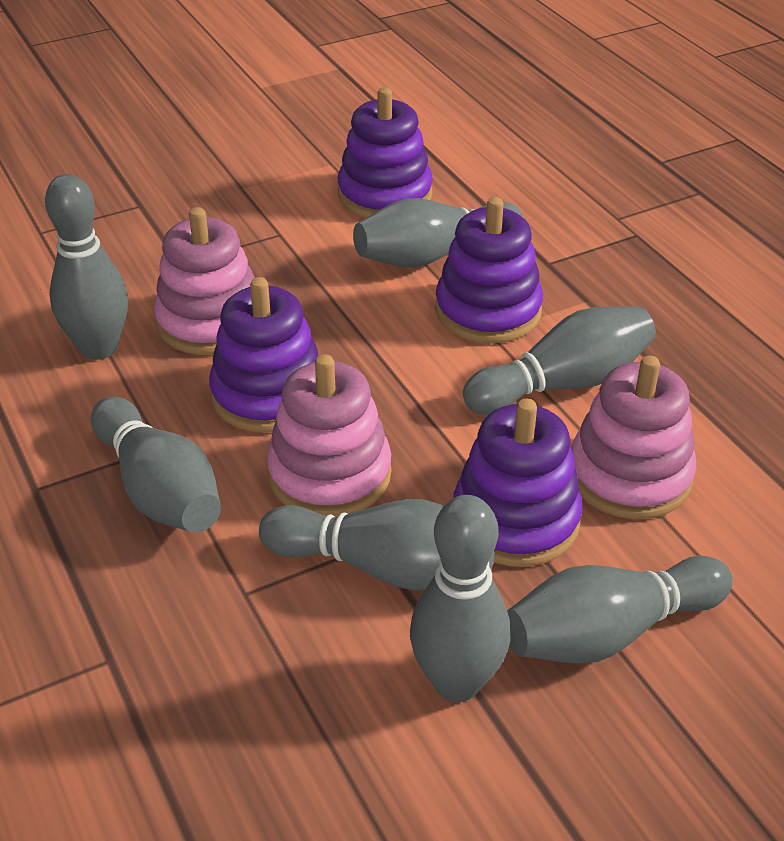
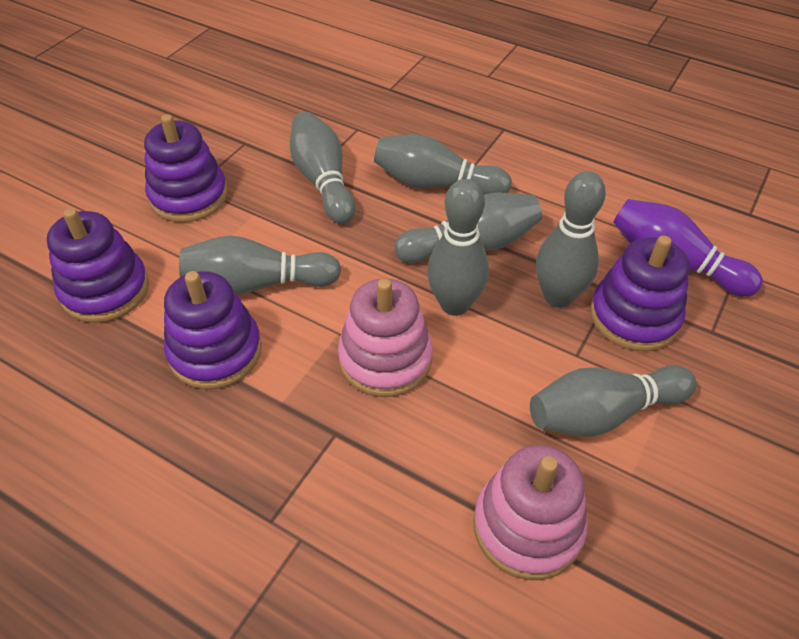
pink stacking toy: 3 -> 2
purple bowling pin: 0 -> 1

